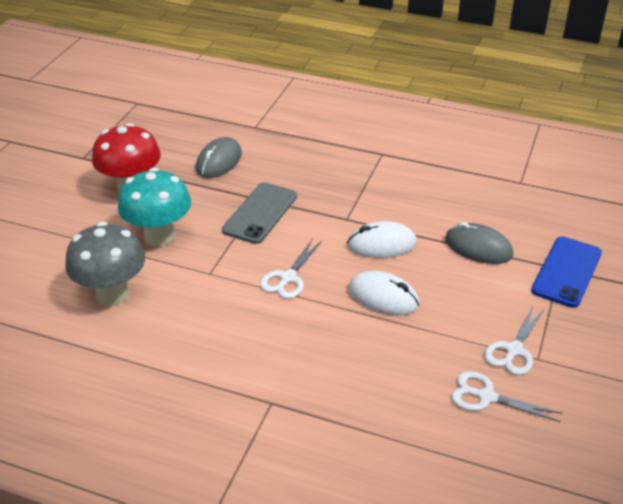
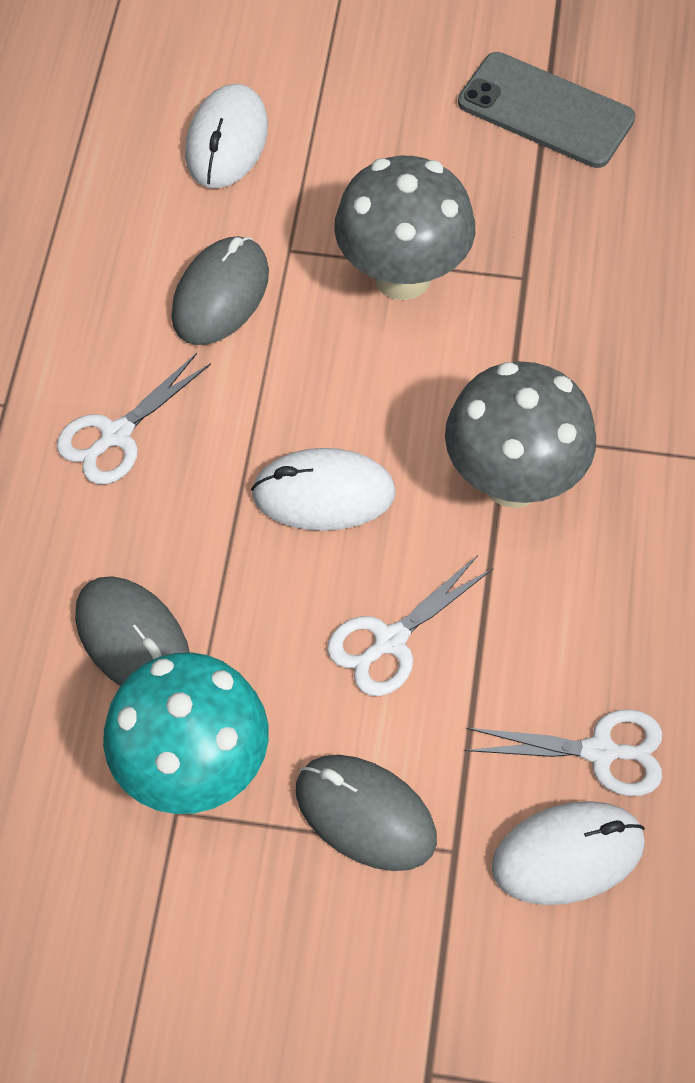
blue phone: 1 -> 0
grey mouse: 2 -> 3
grey mushroom: 1 -> 2
red mushroom: 1 -> 0
white mouse: 2 -> 3

